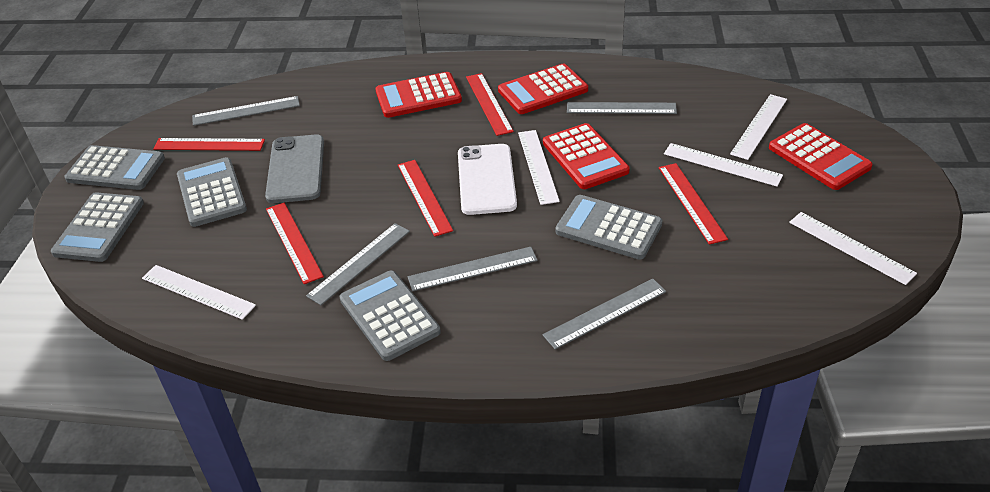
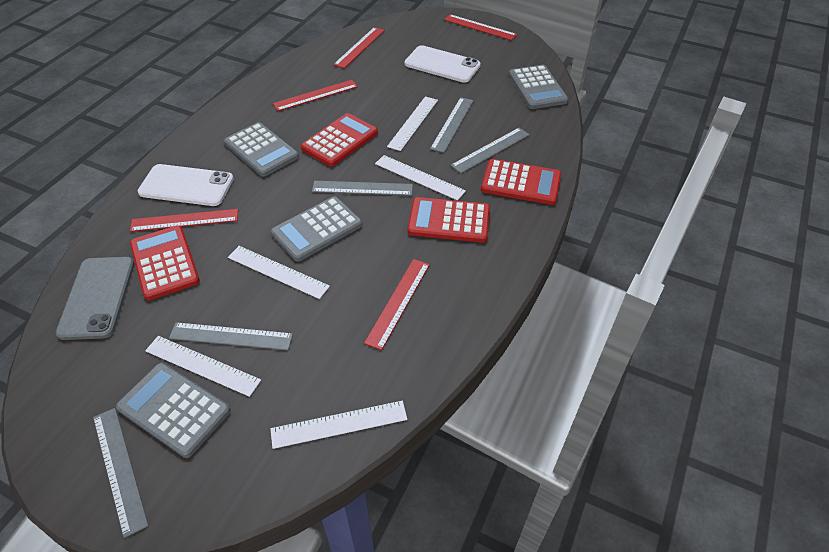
grey calculator: 5 -> 4
white phone: 1 -> 2

